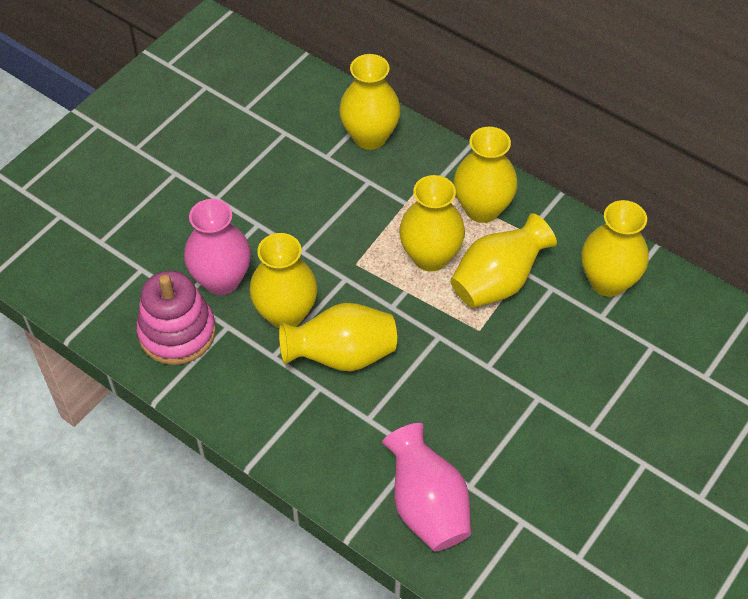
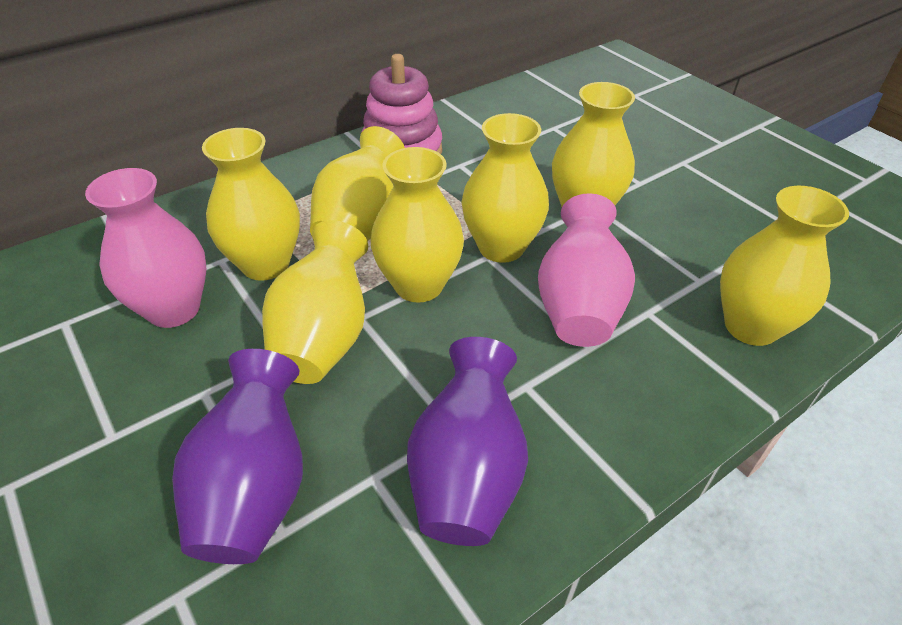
purple vase: 0 -> 2

